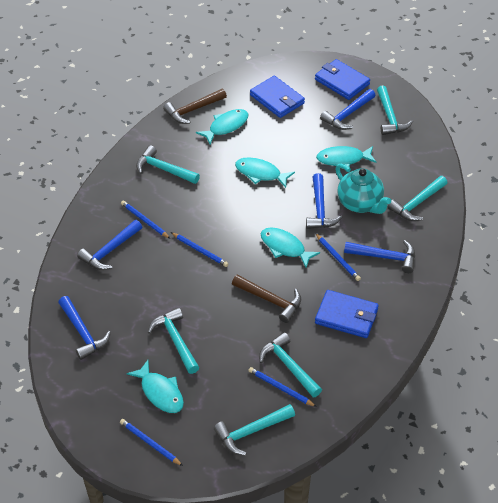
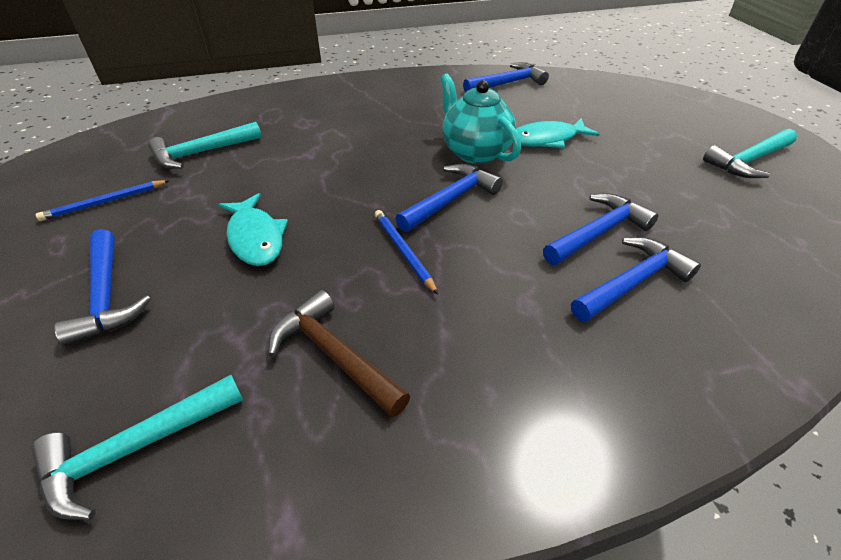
blue pencil: 5 -> 2
blue wallet: 3 -> 0
brown hammer: 2 -> 1
turquoise fish: 5 -> 2
turquoise hammer: 6 -> 3

